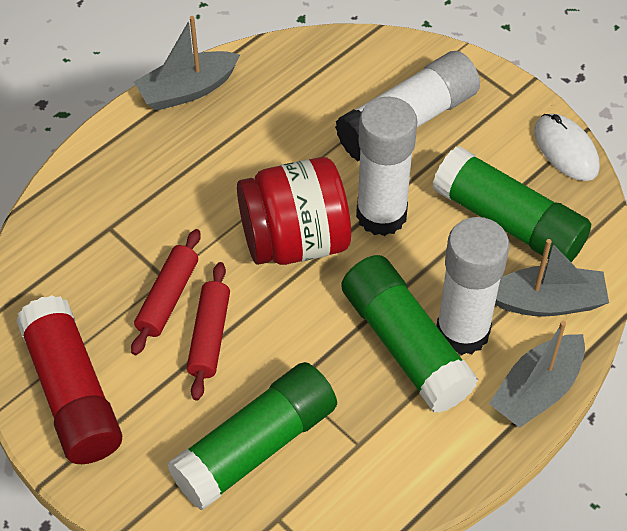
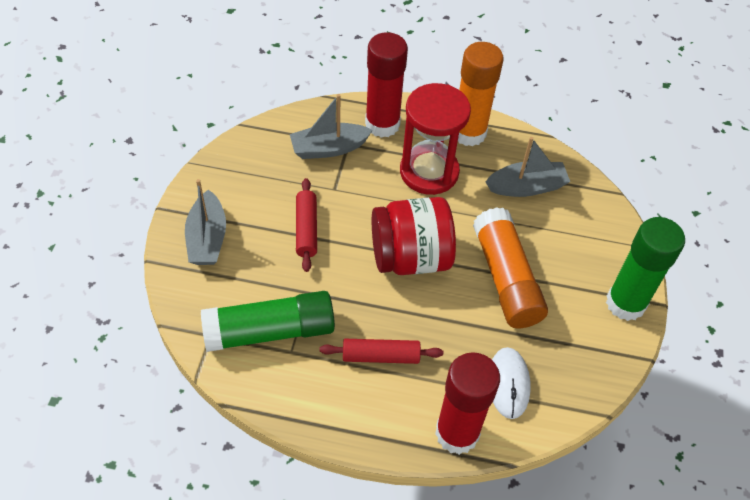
green glue stick: 3 -> 2
orange glue stick: 0 -> 2
red glue stick: 1 -> 2
red hourglass: 0 -> 1
white glue stick: 3 -> 0

